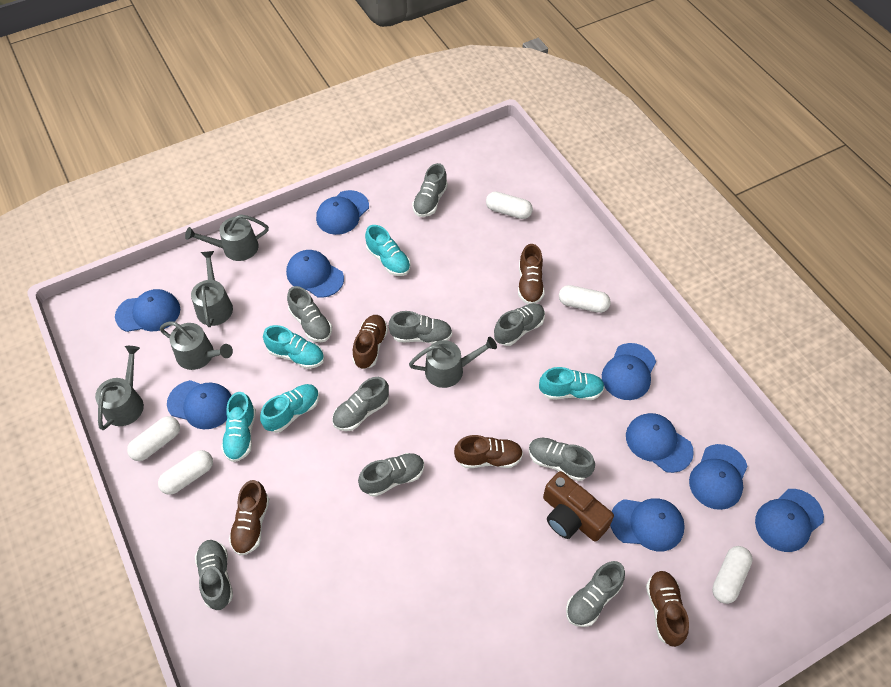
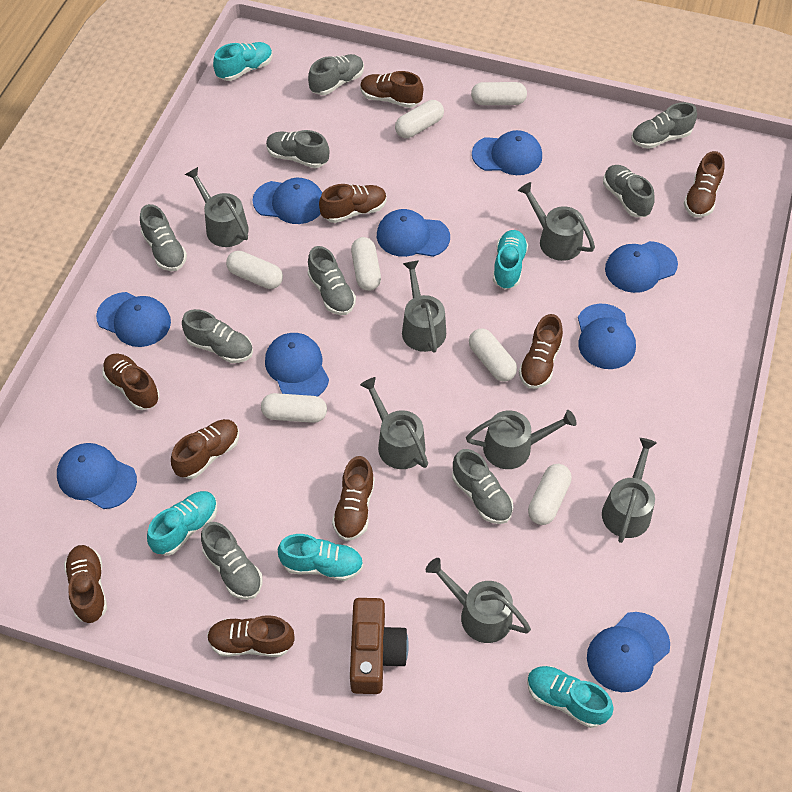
brown shoe: 5 -> 9
grey watering can: 5 -> 7
white capsule: 5 -> 7

